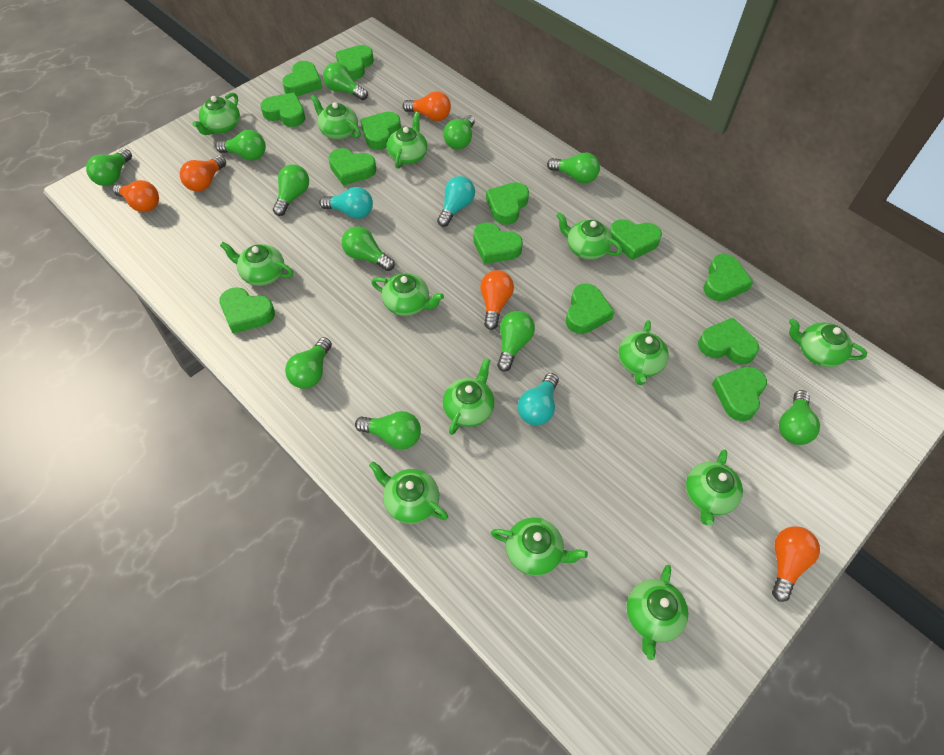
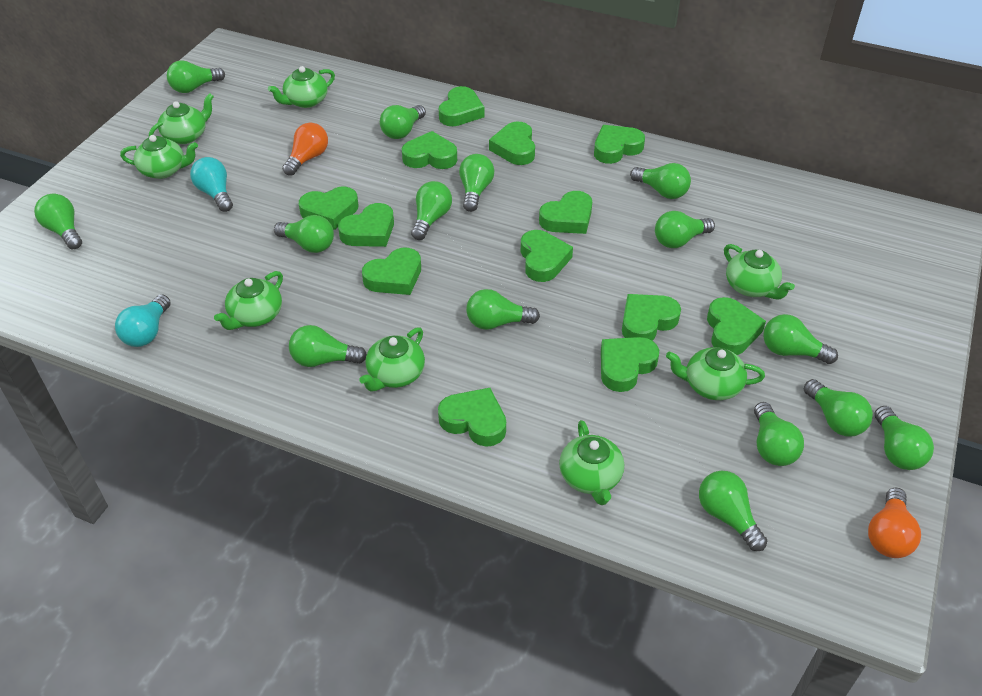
green light bulb: 11 -> 15
green teapot: 13 -> 8
orange light bulb: 5 -> 2
turquoise light bulb: 3 -> 2

